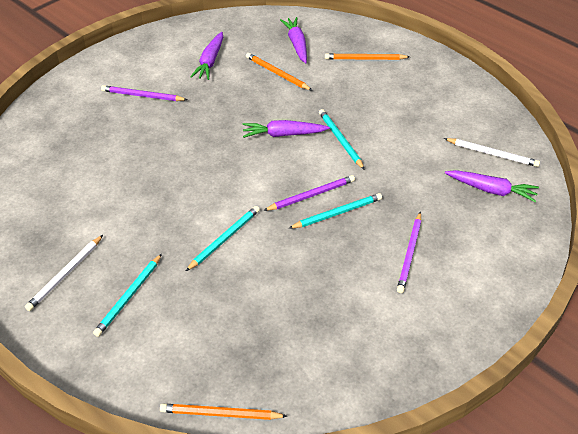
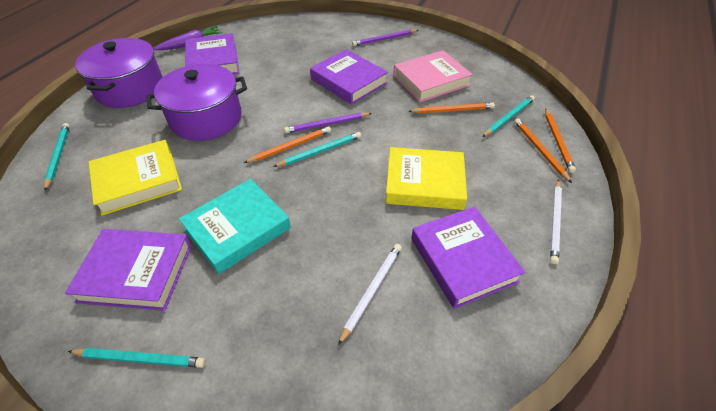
orange pencil: 3 -> 4
pink book: 0 -> 1
purple book: 0 -> 4
purple carrot: 4 -> 1
purple pencil: 3 -> 2
purple pot: 0 -> 2
turquoise book: 0 -> 1
yellow book: 0 -> 2

